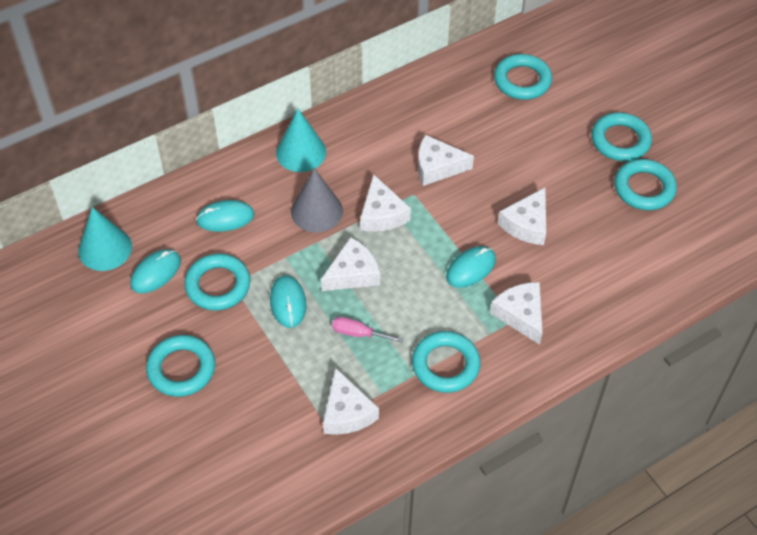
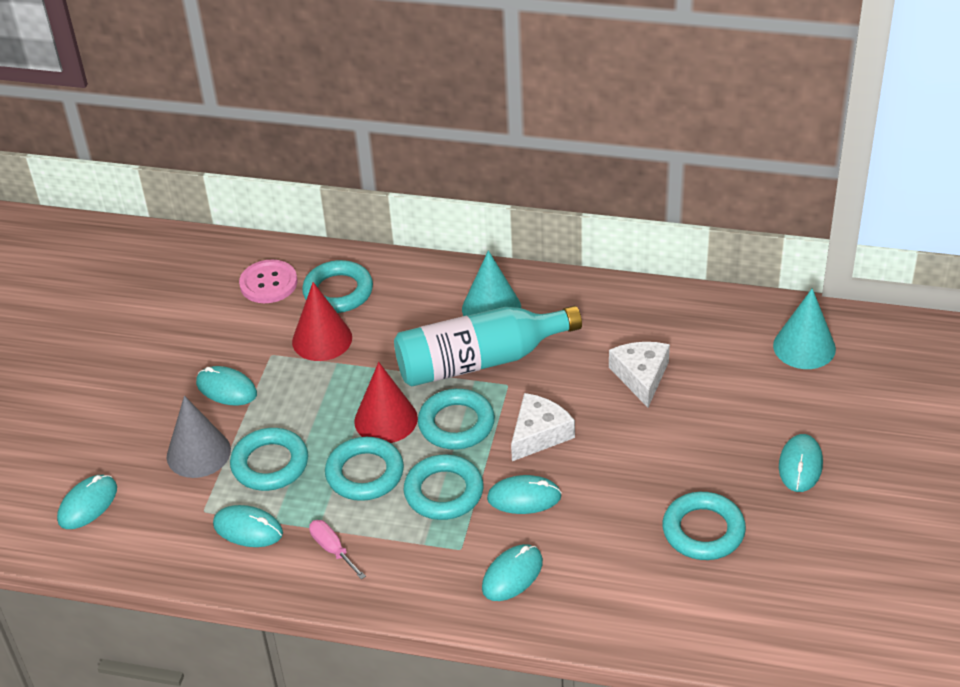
pink button: 0 -> 1
red cone: 0 -> 2
turquoise bottle: 0 -> 1
turquoise mouse: 4 -> 6
white cheese: 6 -> 2

